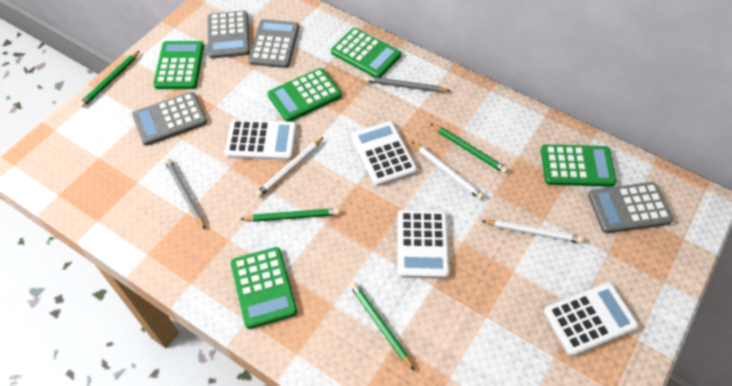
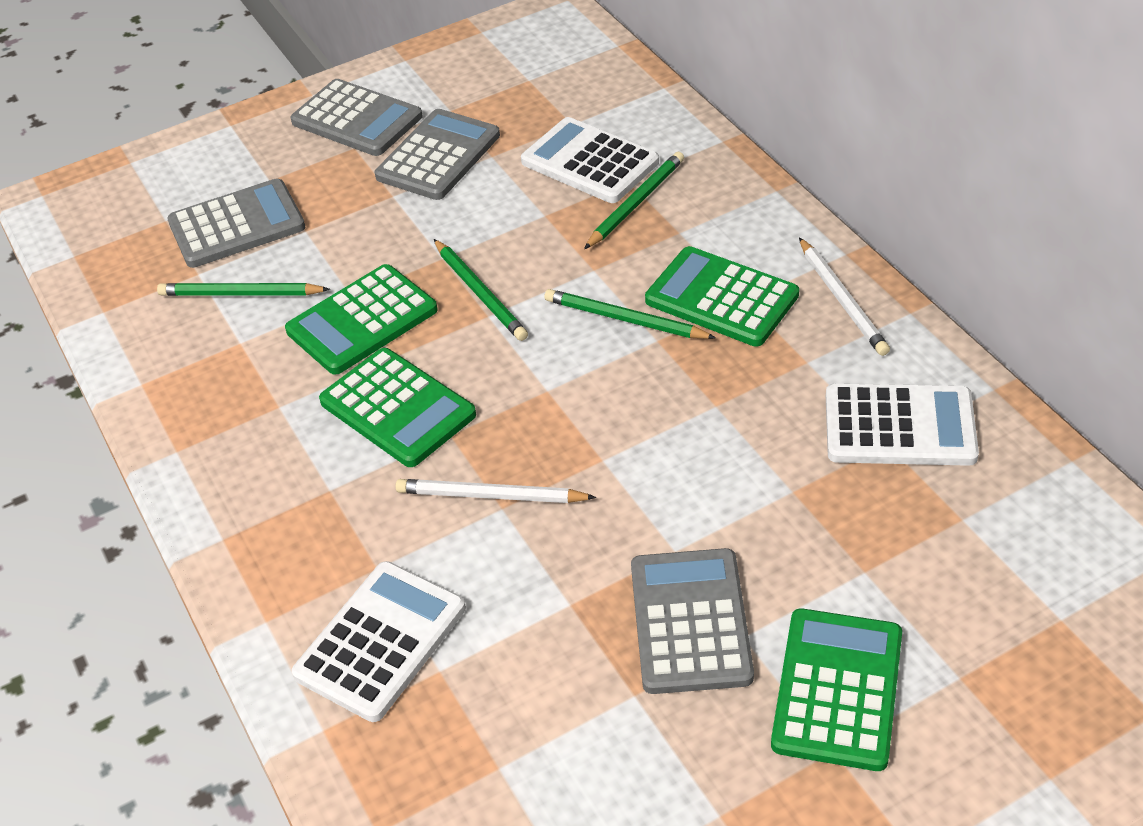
green calculator: 5 -> 4
grey pencil: 2 -> 0
white calculator: 4 -> 3
white pencil: 3 -> 2

